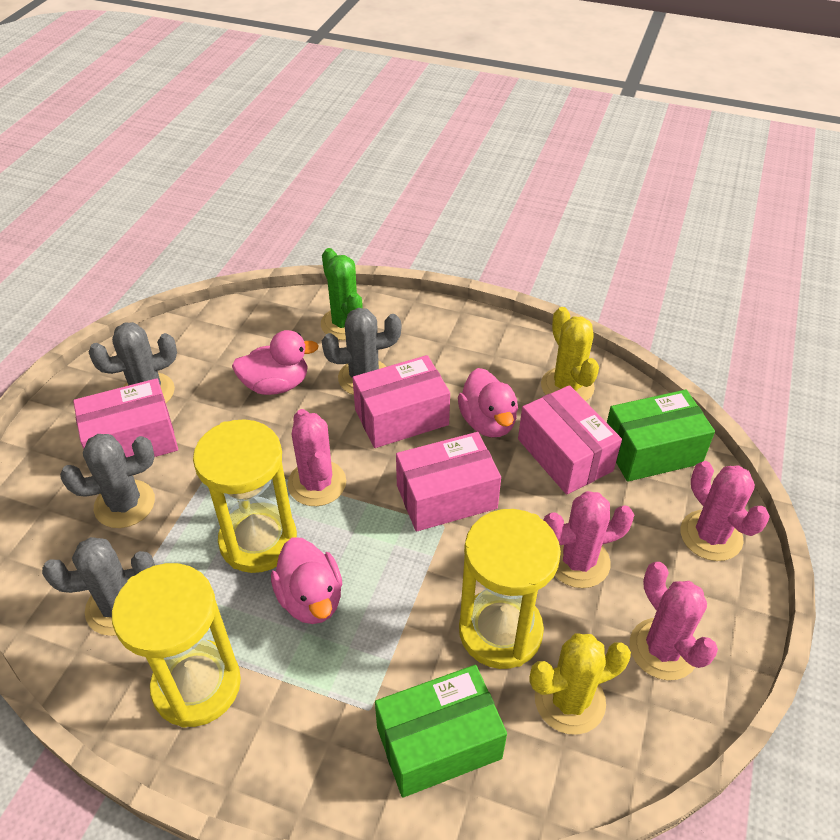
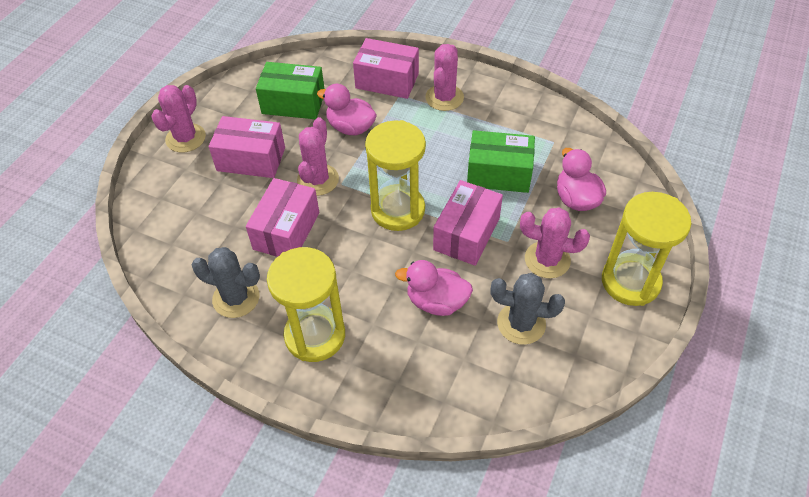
green cactus: 1 -> 0
grey cactus: 4 -> 2
yellow cactus: 2 -> 0

